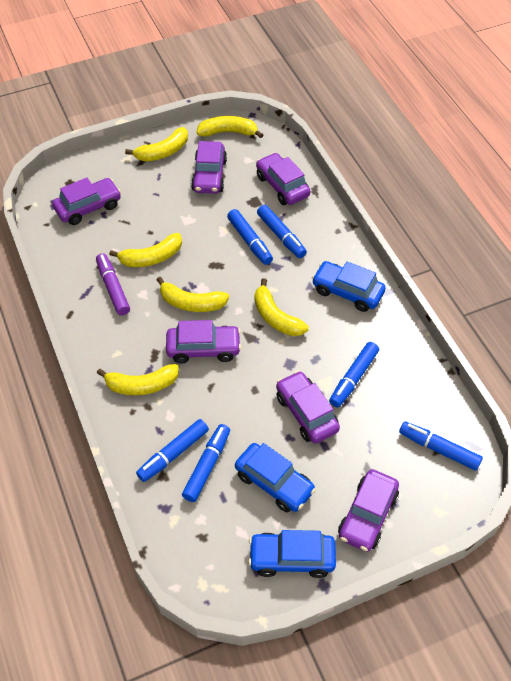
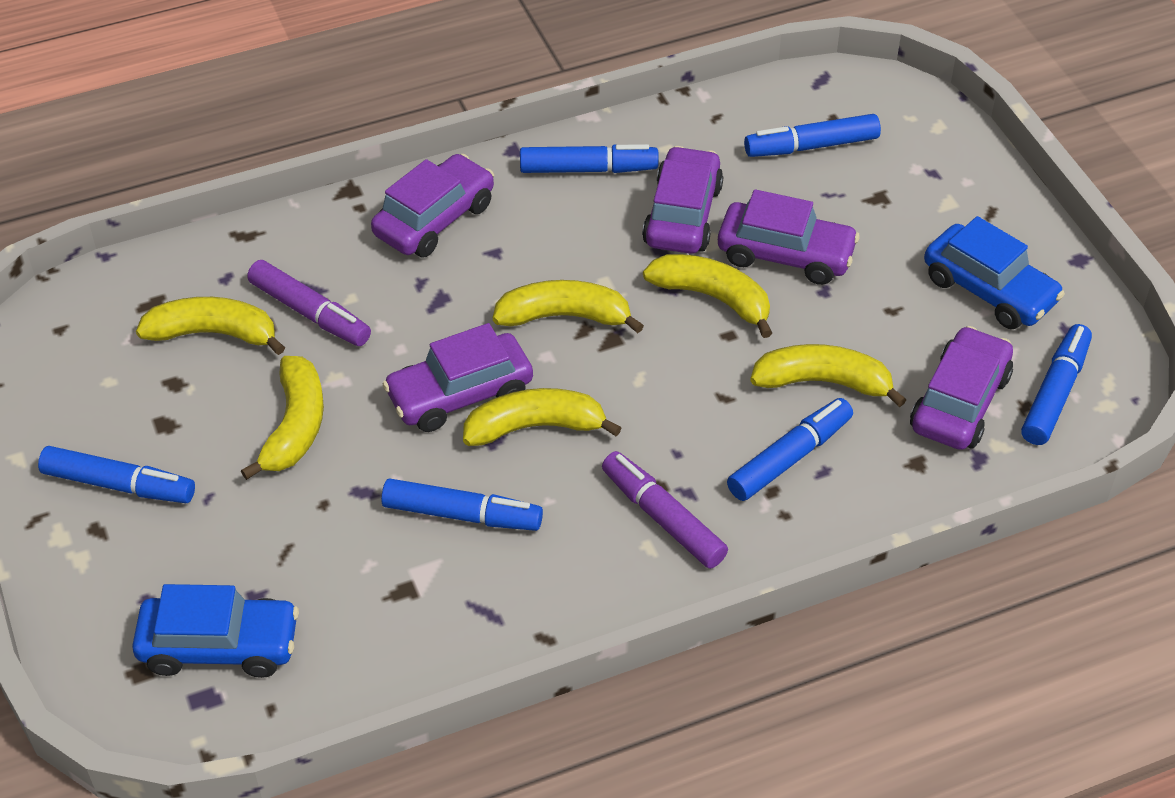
blue car: 3 -> 2
purple car: 6 -> 5
purple marker: 1 -> 2

